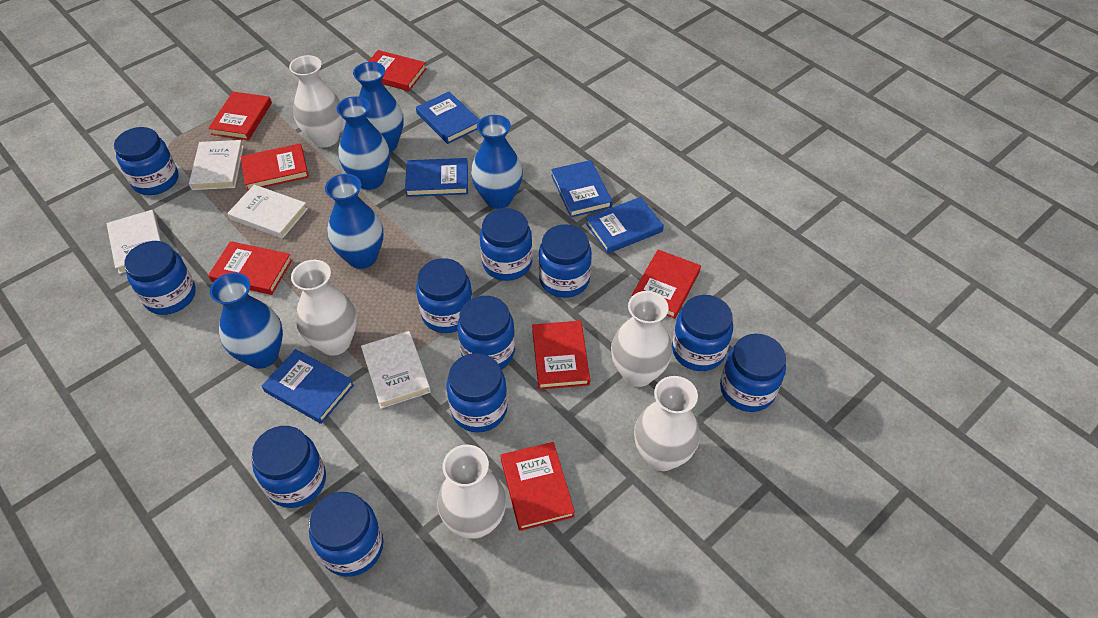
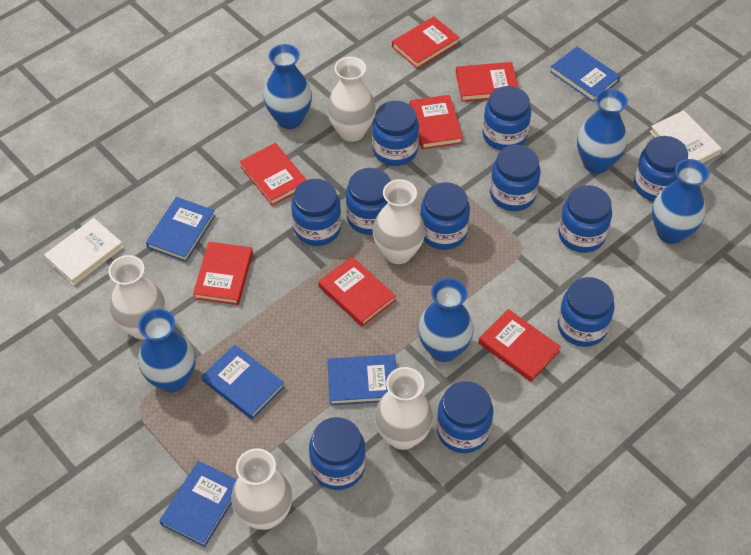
white book: 4 -> 2

